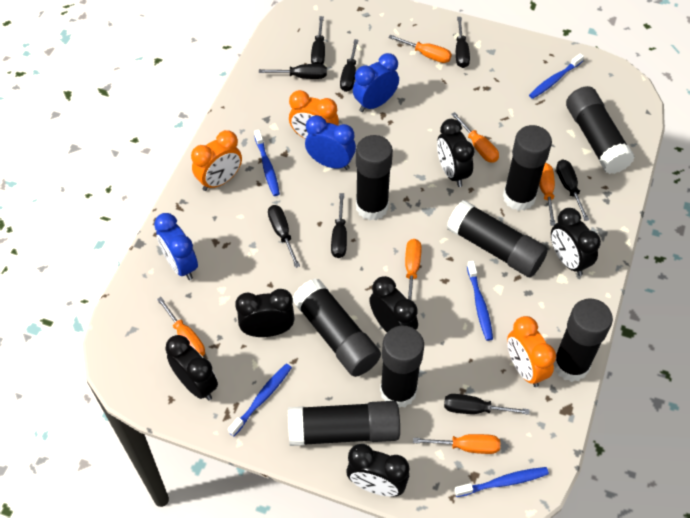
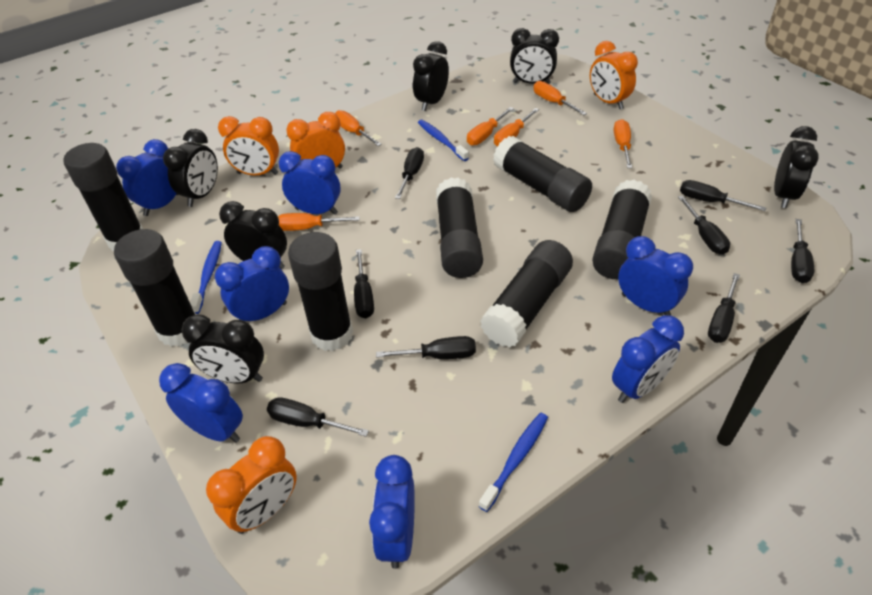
black glue stick: 8 -> 7
blue clock: 3 -> 7
blue toothbrush: 5 -> 3
orange clock: 3 -> 4

